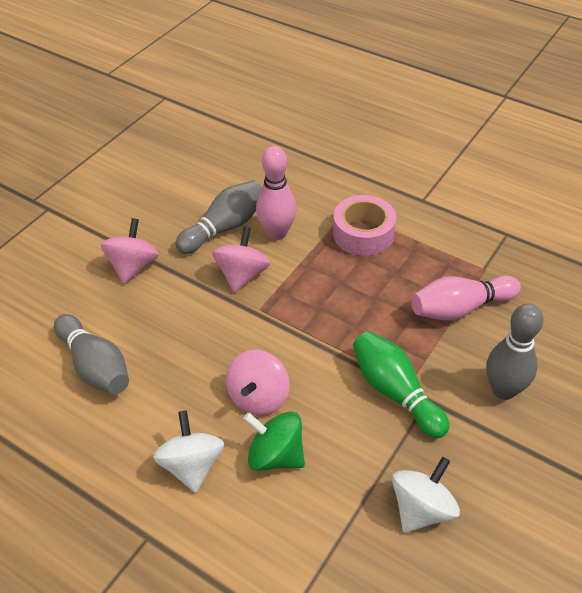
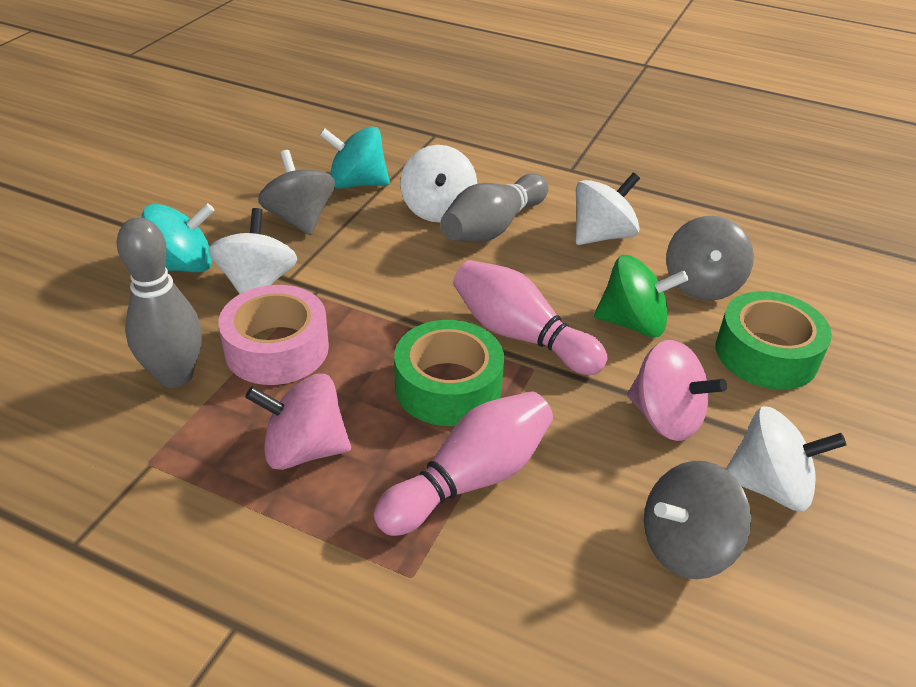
green bowling pin: 1 -> 0
green tape: 0 -> 2
grey bowling pin: 3 -> 2
grey spinning top: 0 -> 3
pink spinning top: 3 -> 2
turquoise spinning top: 0 -> 2
white spinning top: 2 -> 4

